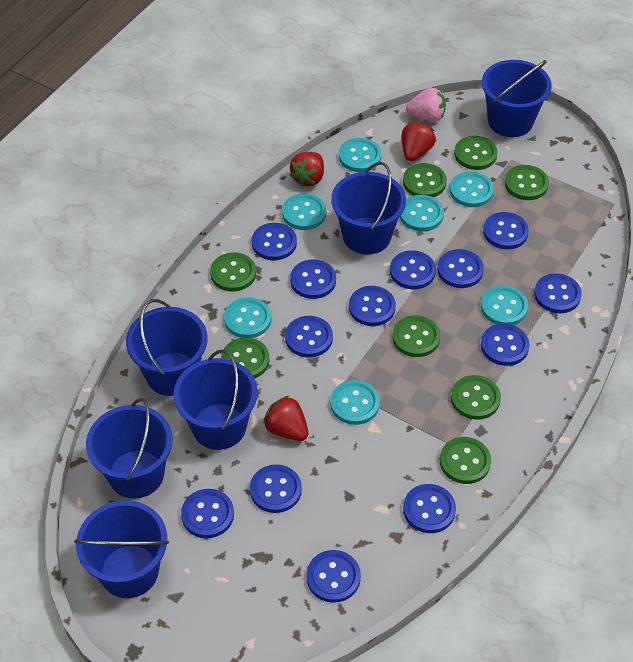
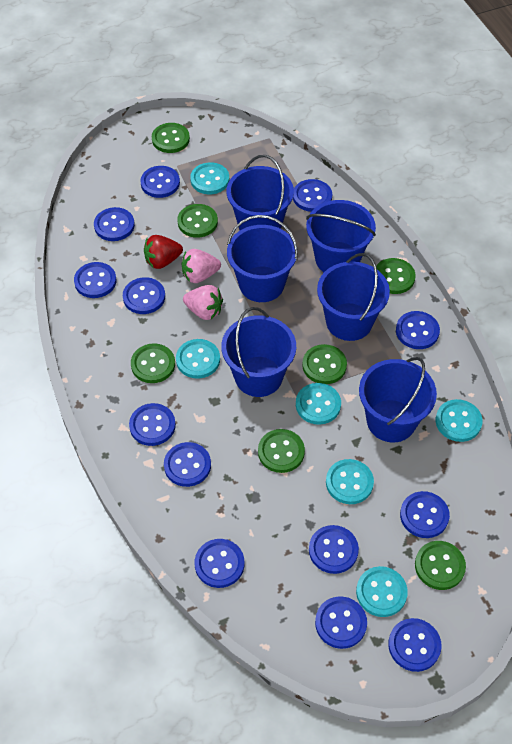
green button: 8 -> 7
pink strawberry: 1 -> 2
red strawberry: 3 -> 1
turquoise button: 7 -> 6

